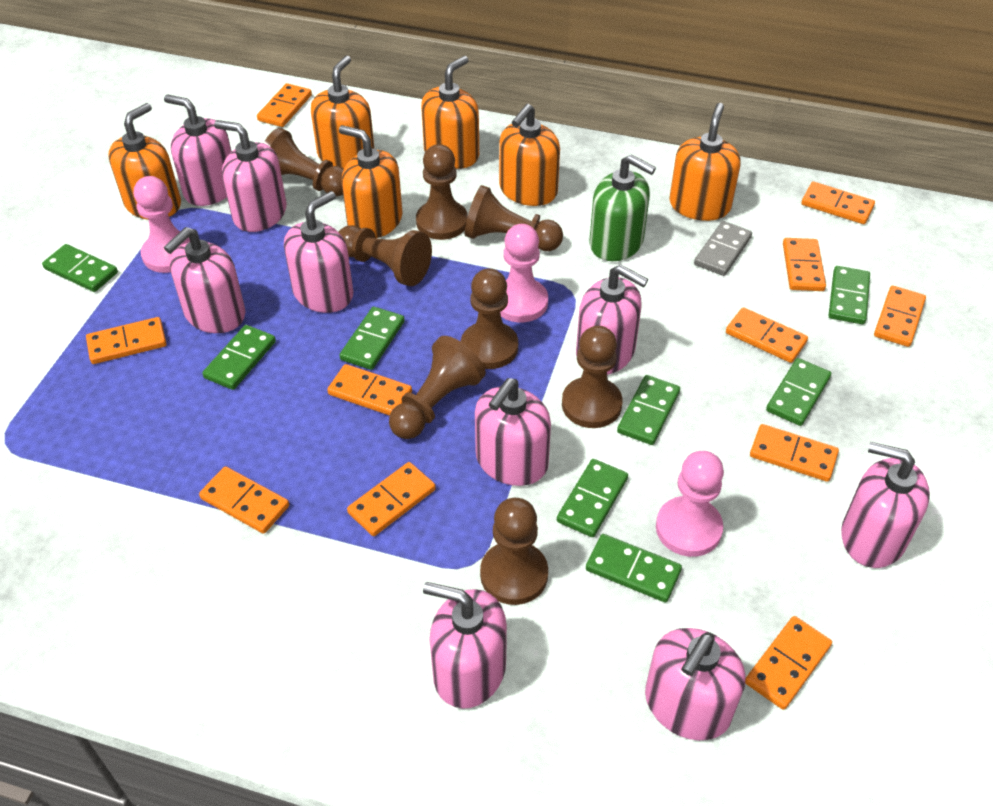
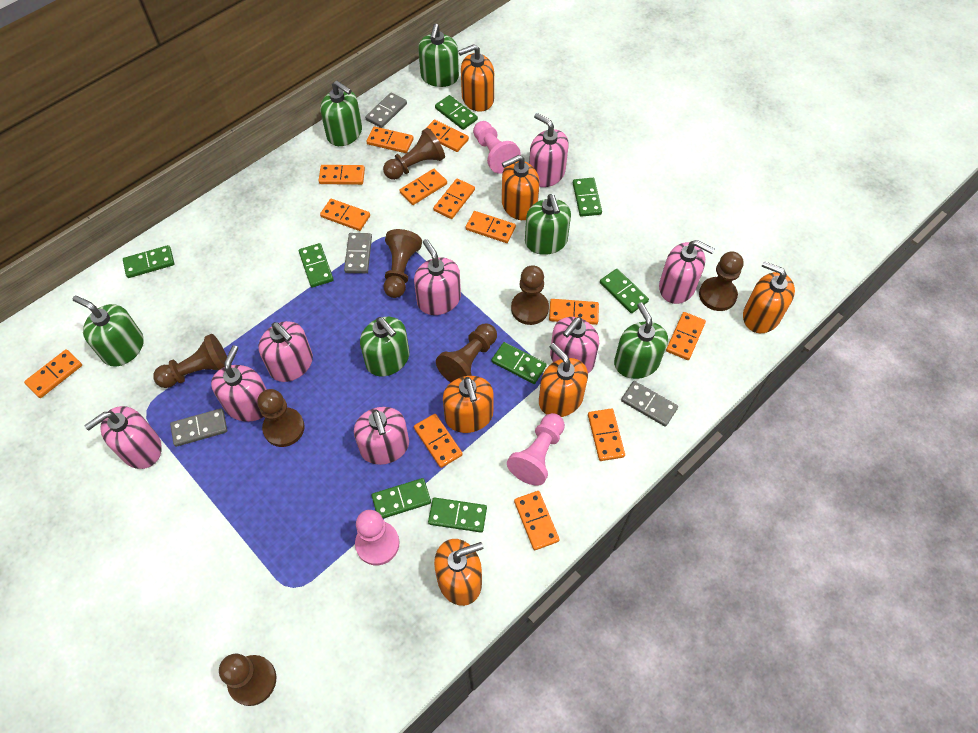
green soap dispenser: 1 -> 6
grey domino: 1 -> 4
orange domino: 11 -> 13
pink soap dispenser: 9 -> 8

